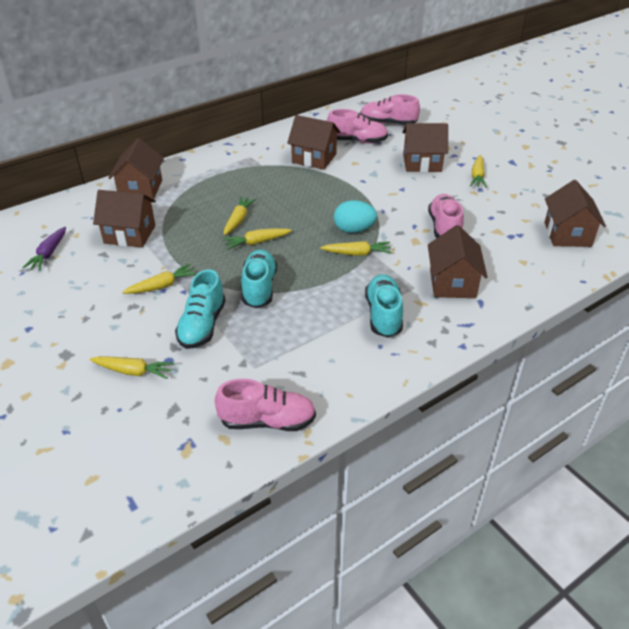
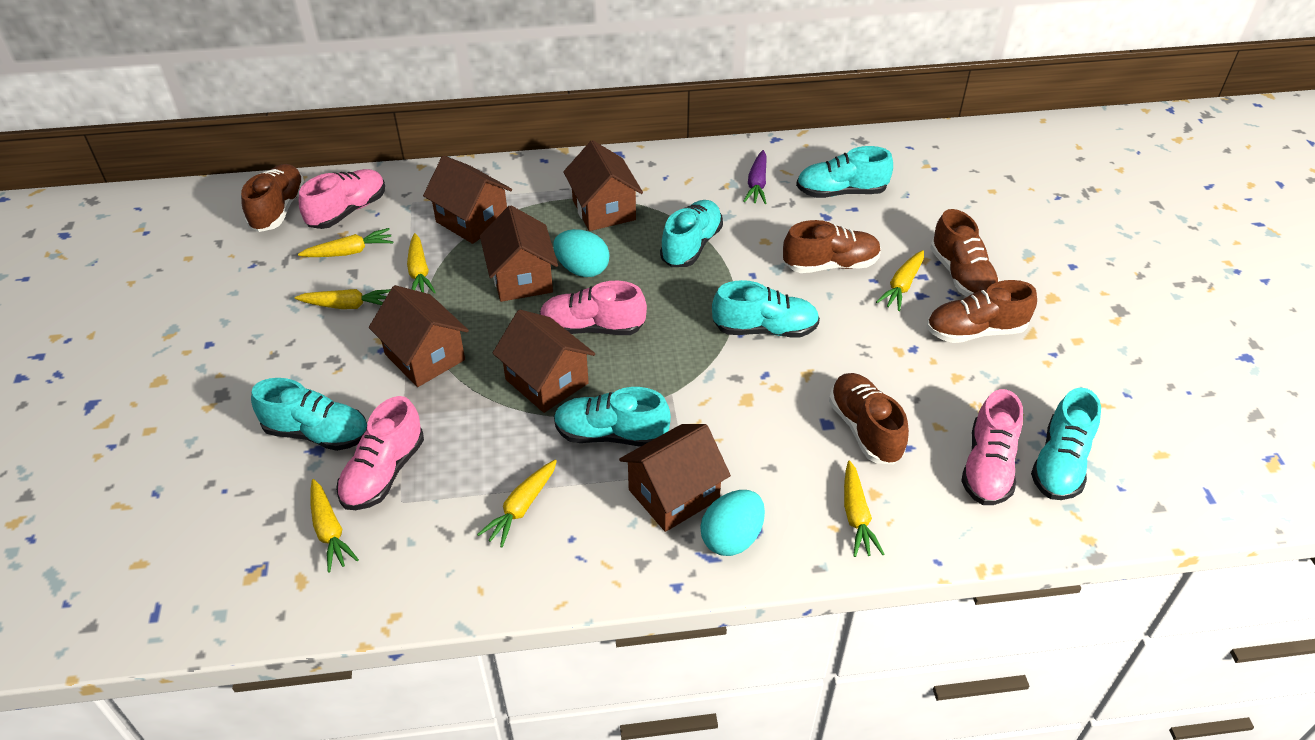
brown shoe: 0 -> 5
turquoise egg: 1 -> 2
turquoise shoe: 3 -> 6
yellow carrot: 6 -> 7

